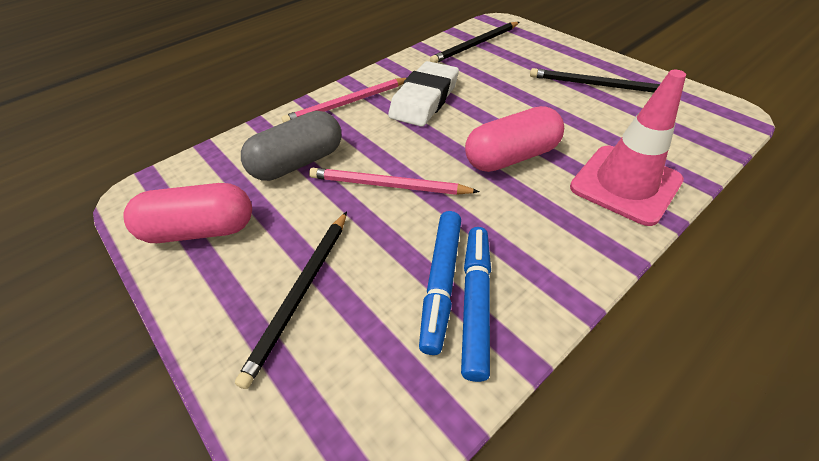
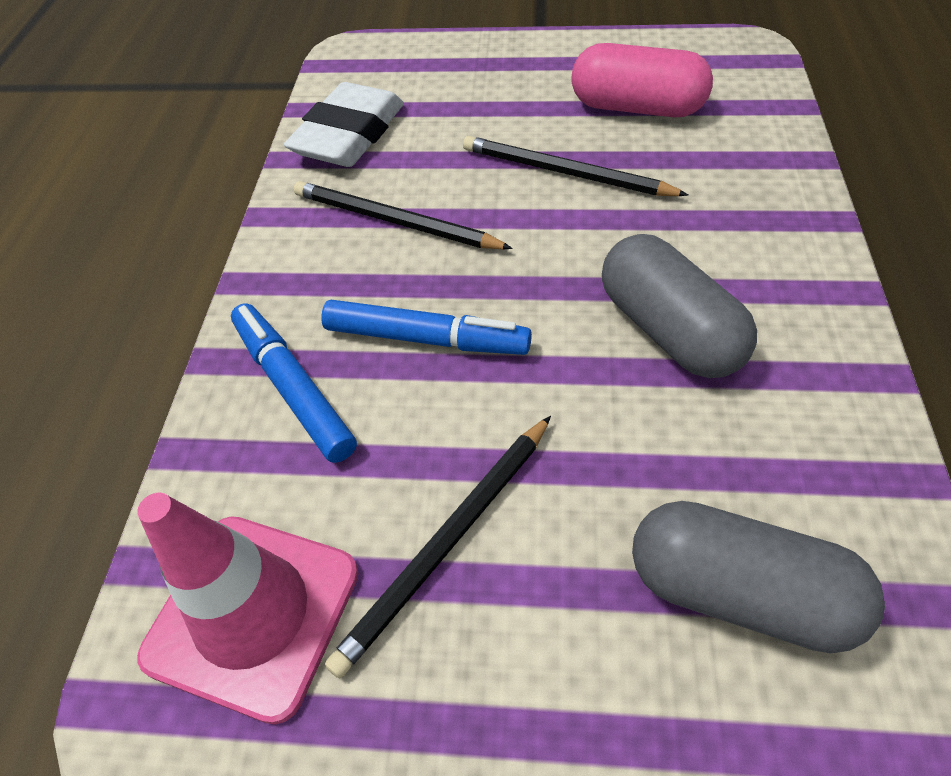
grey capsule: 1 -> 2
pink capsule: 2 -> 1
pink pencil: 2 -> 0

